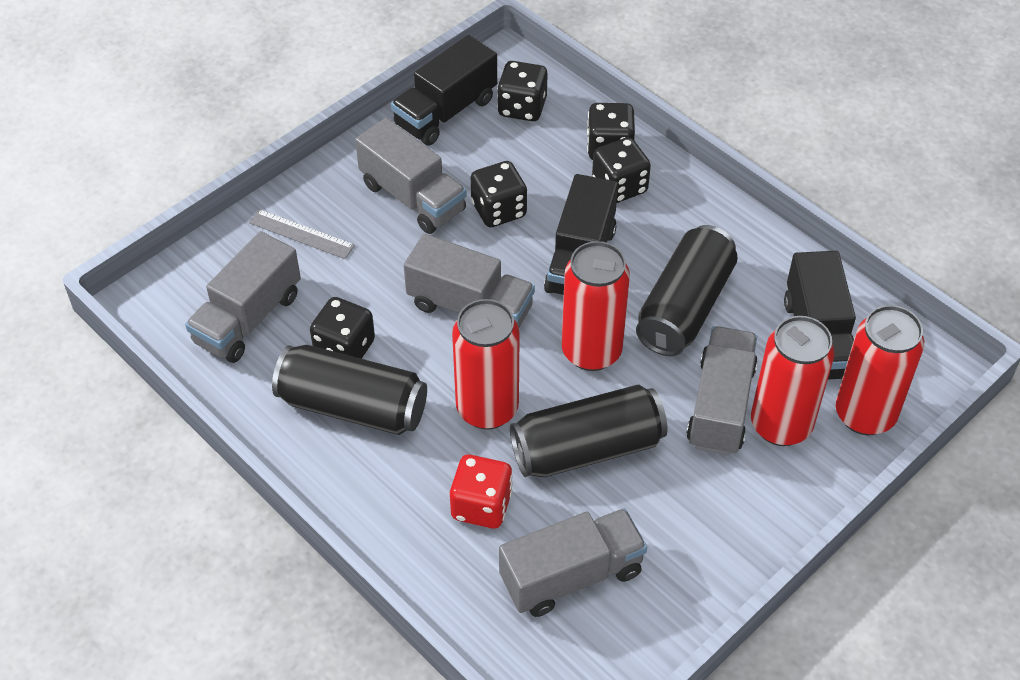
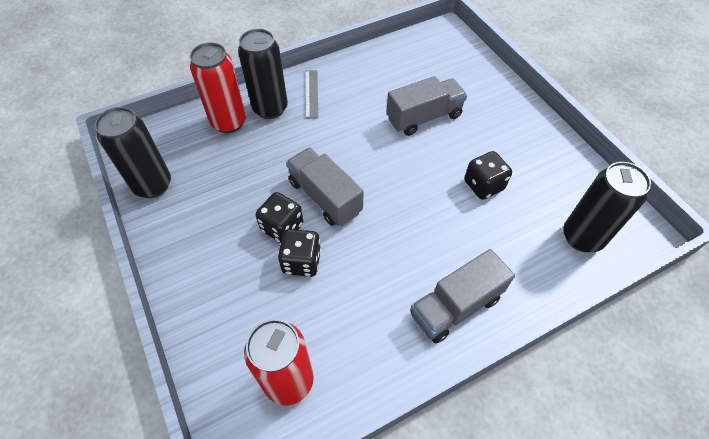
black dice: 5 -> 3
black truck: 3 -> 0
grey truck: 5 -> 3
red can: 4 -> 2
red dice: 1 -> 0

